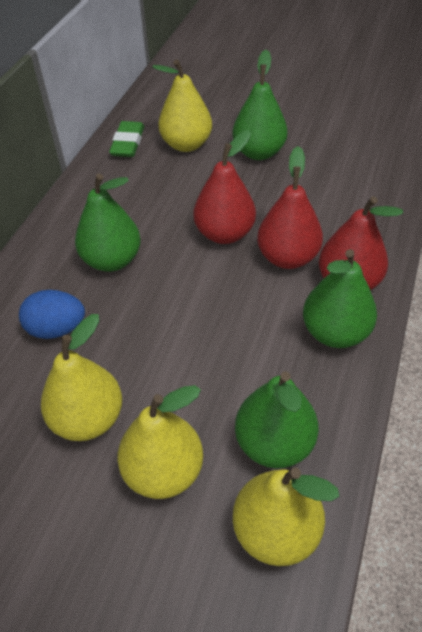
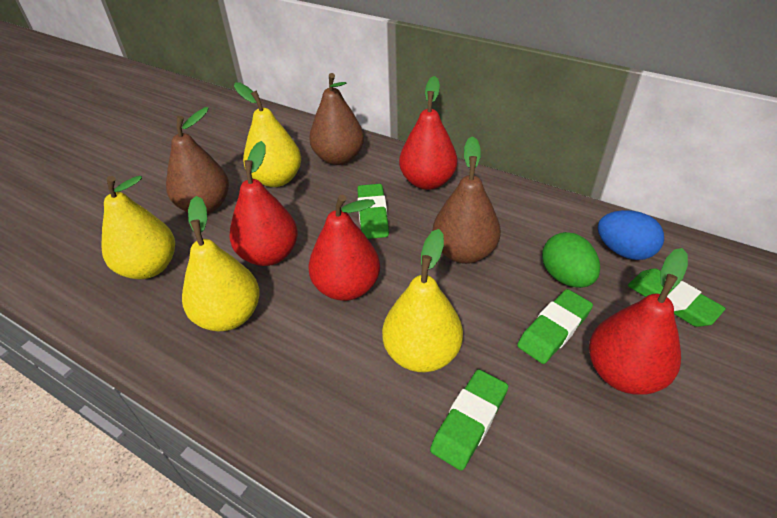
brown pear: 0 -> 3
green egg: 0 -> 1
green eraser: 1 -> 4
green pear: 4 -> 0
red pear: 3 -> 4

